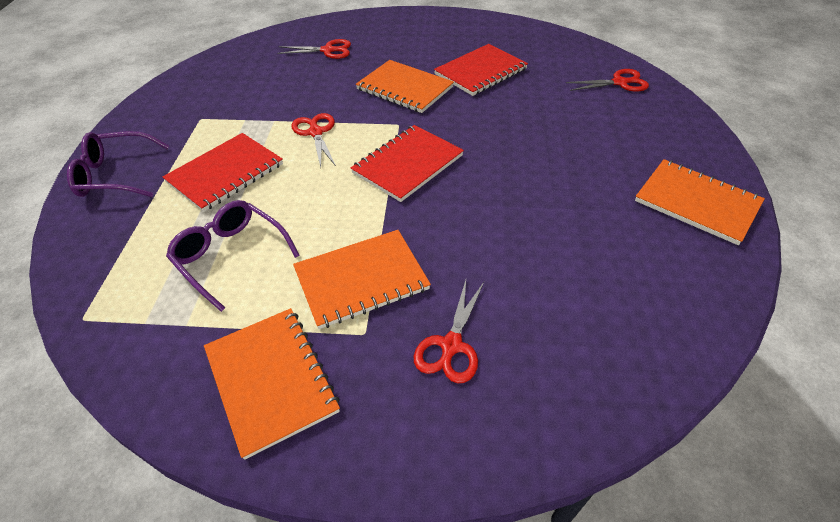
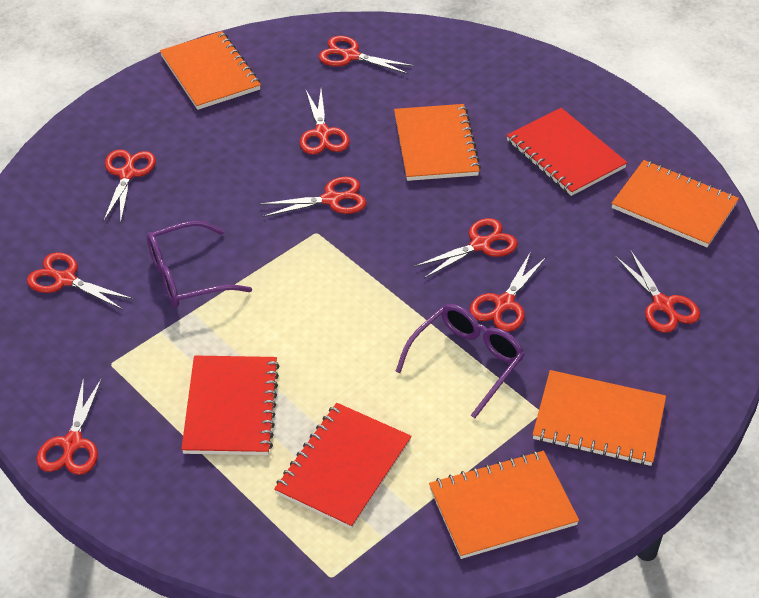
orange notebook: 4 -> 5
red scissors: 4 -> 9

